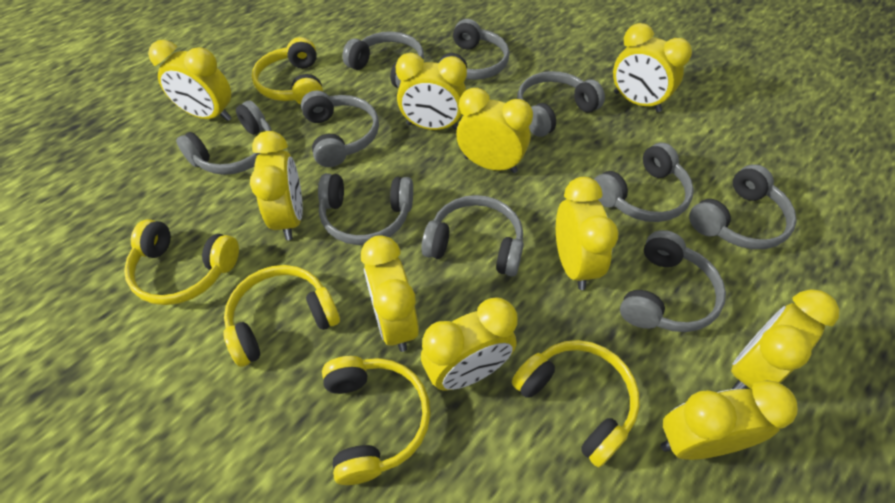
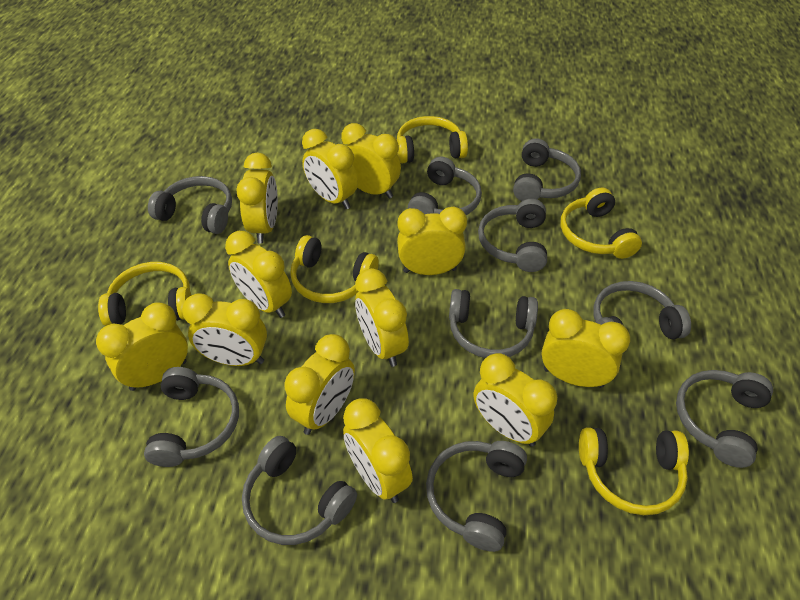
yellow clock: 10 -> 12

